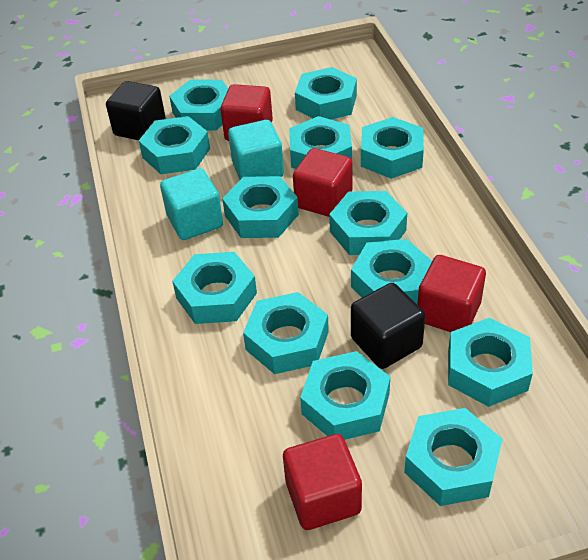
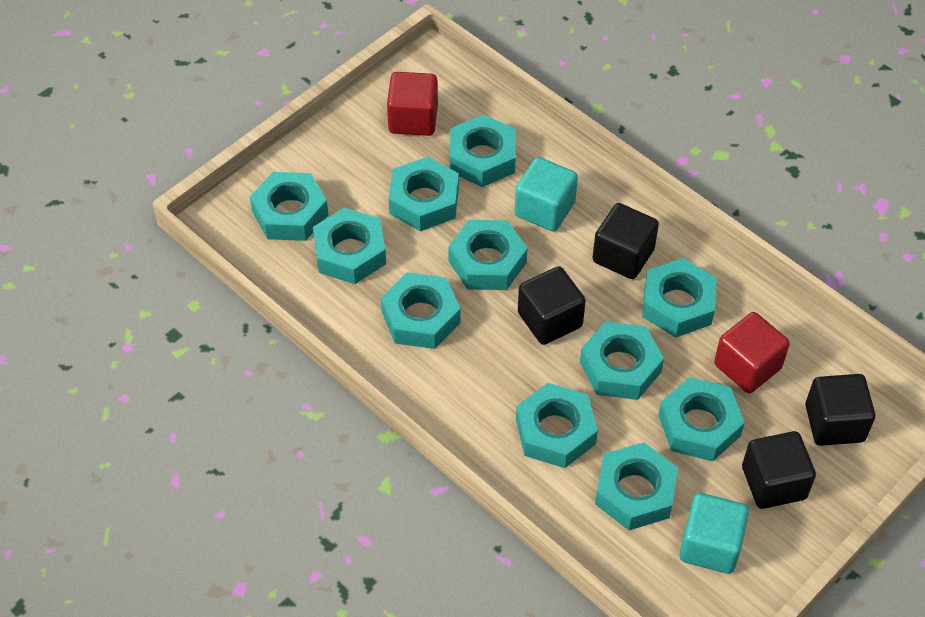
black cube: 2 -> 4
red cube: 4 -> 2
turquoise nut: 13 -> 11

